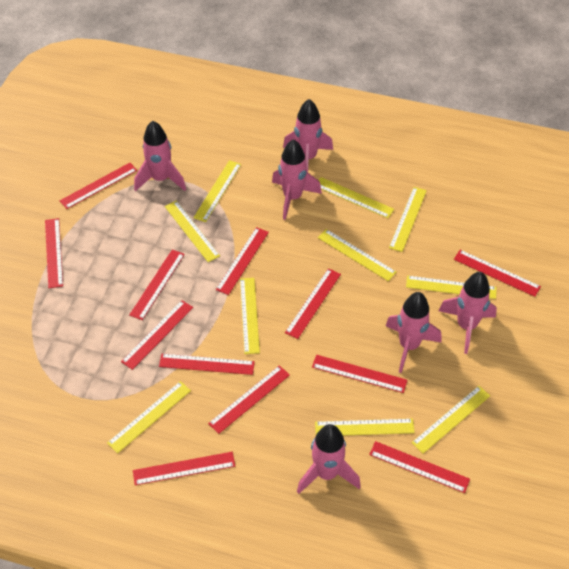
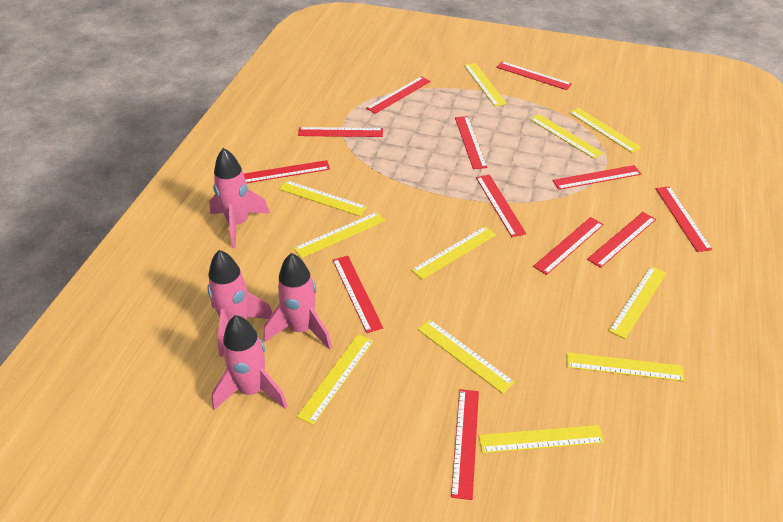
pink rocket: 6 -> 4
yellow ruler: 10 -> 11

